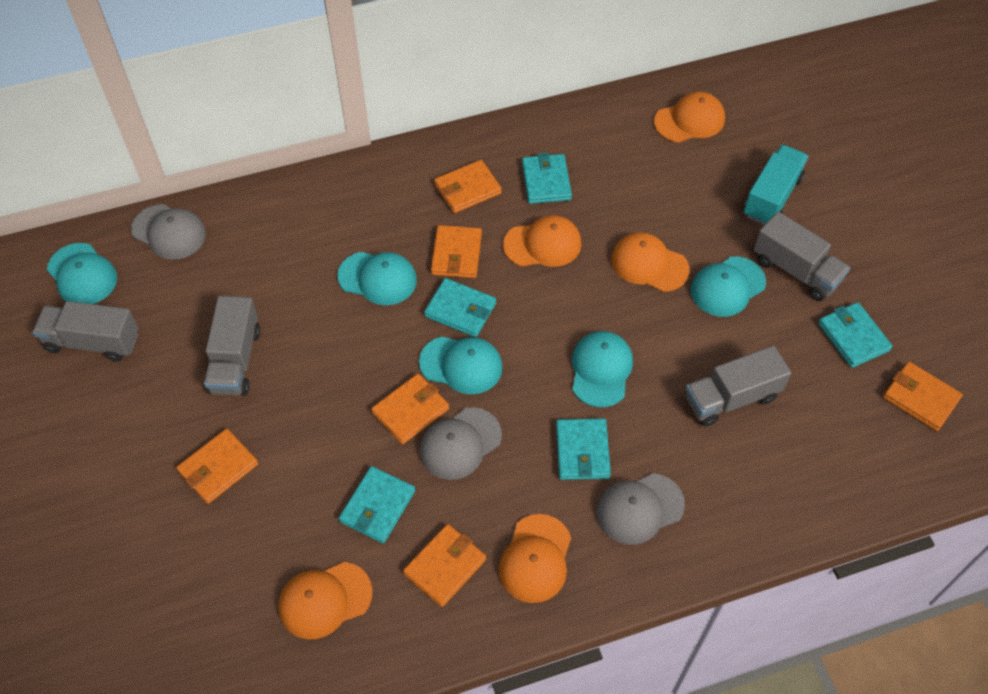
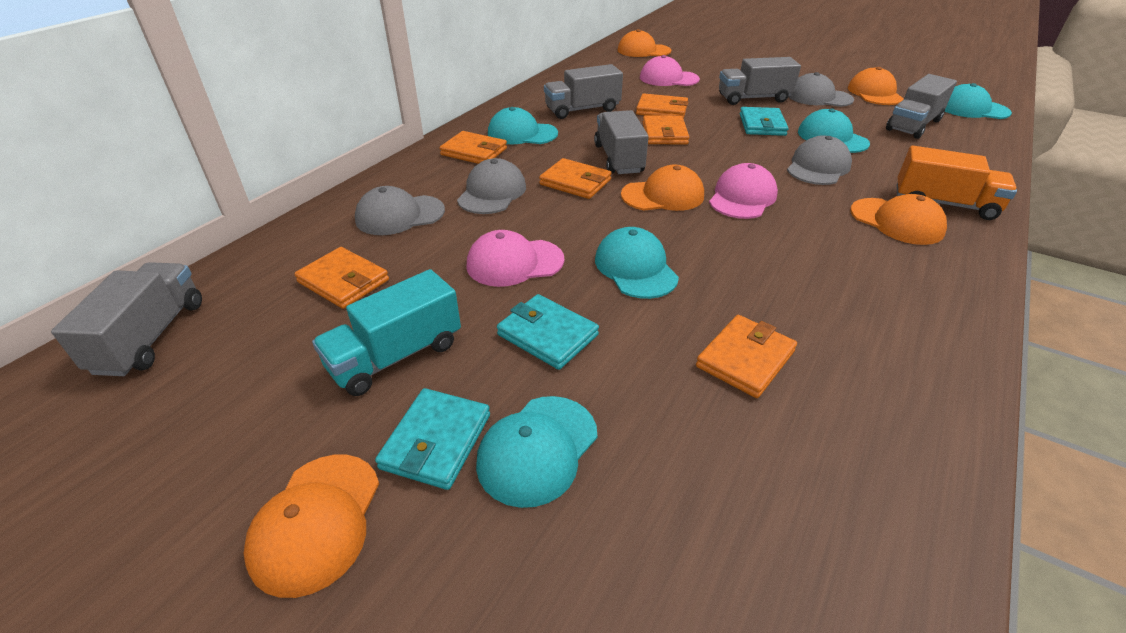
grey cap: 3 -> 4
grey truck: 4 -> 5
orange truck: 0 -> 1
pink cap: 0 -> 3
turquoise wallet: 5 -> 3

